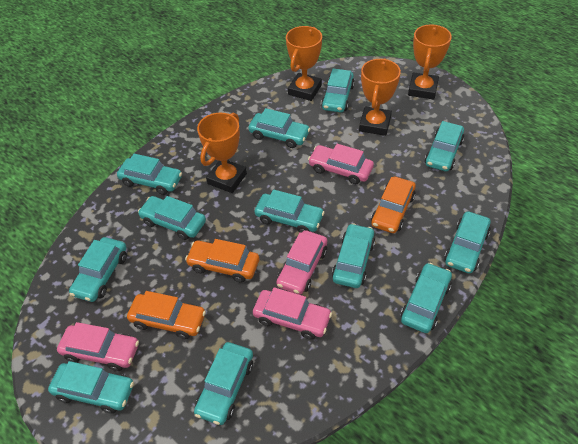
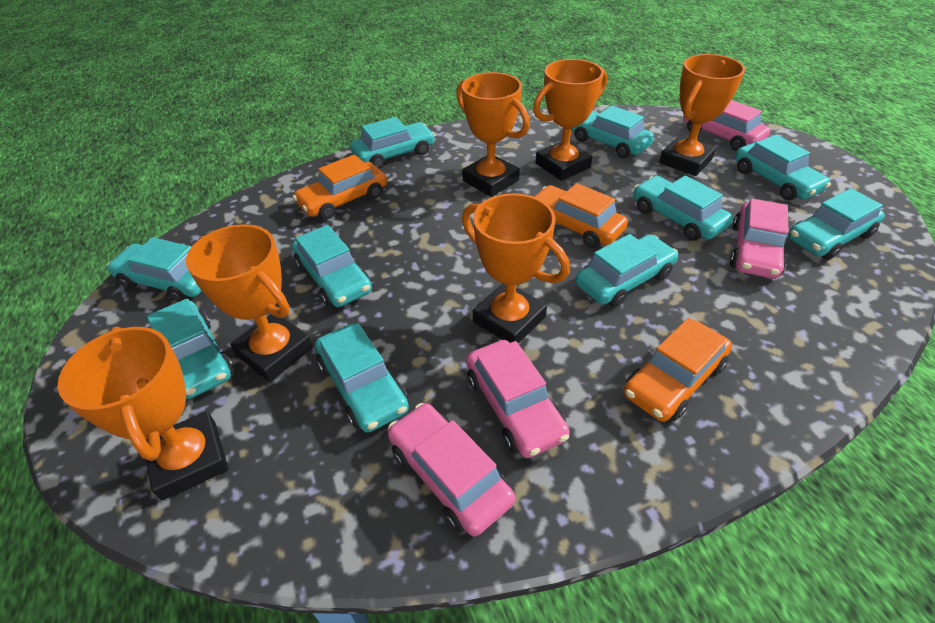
orange trophy: 4 -> 6
turquoise car: 12 -> 10

